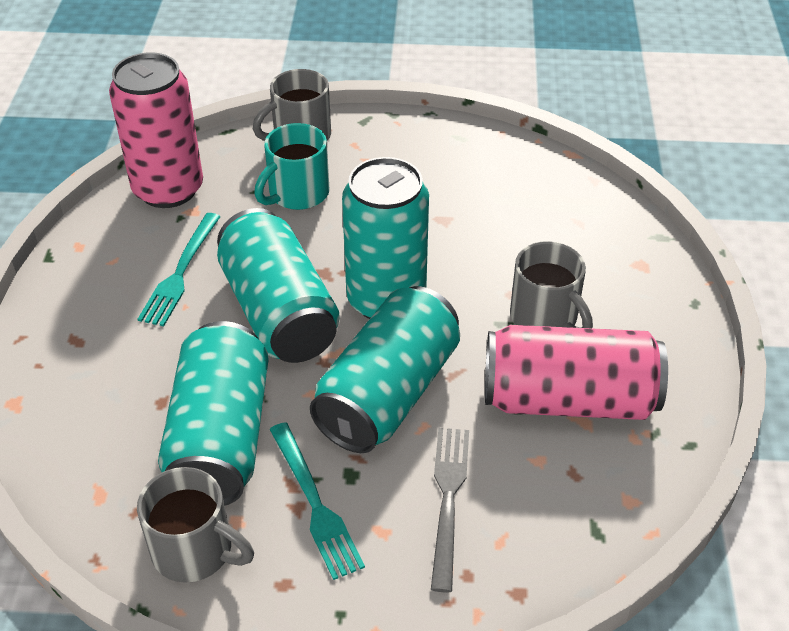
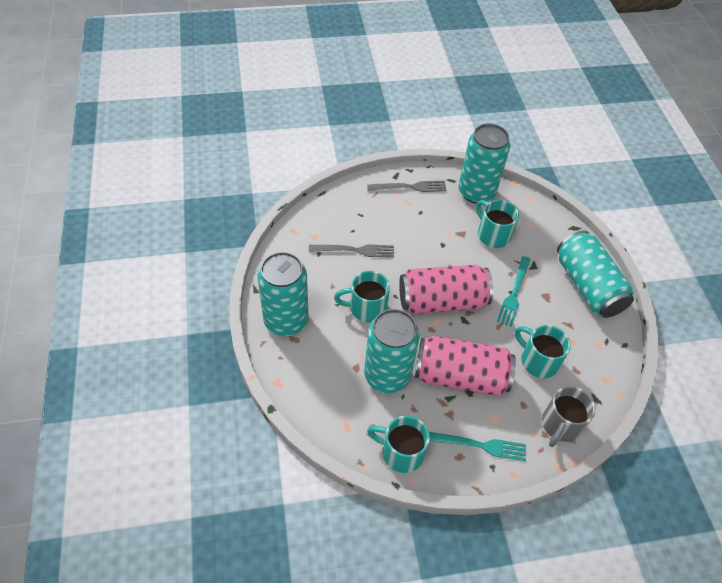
grey fork: 1 -> 2
grey mug: 3 -> 1
turquoise mug: 1 -> 4

